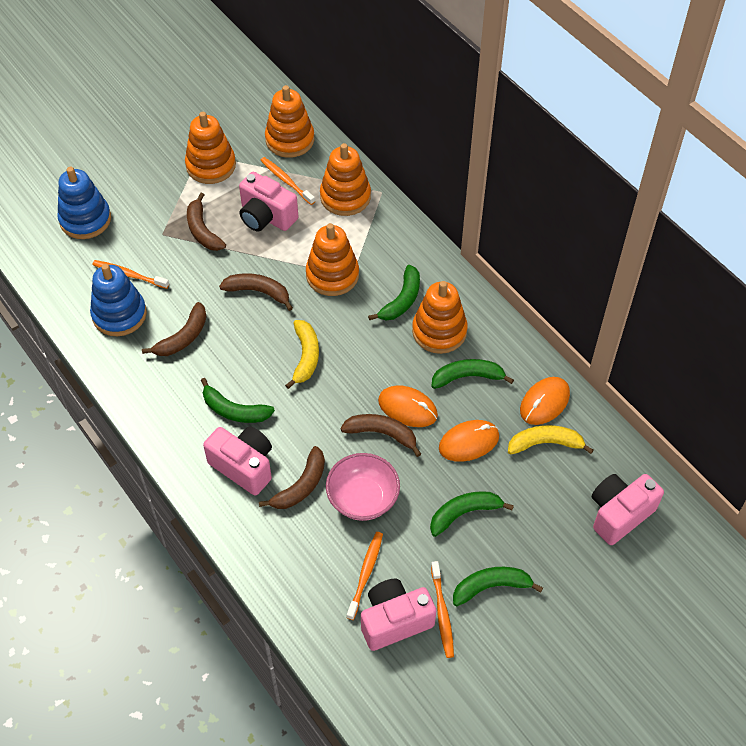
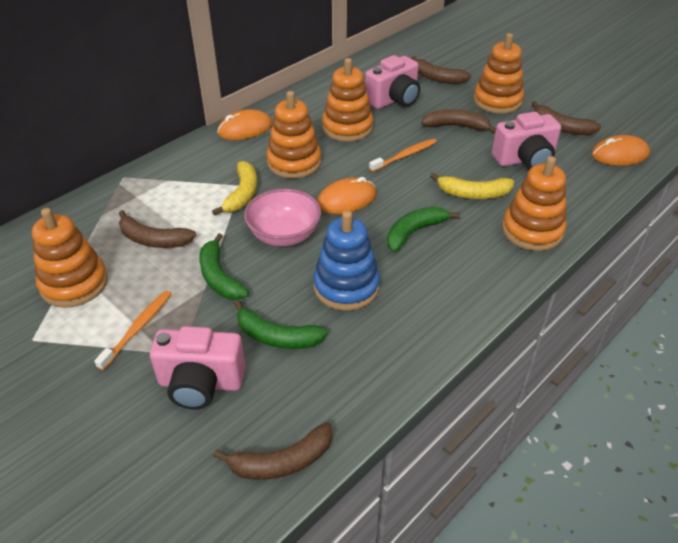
blue stacking toy: 2 -> 1
green banana: 5 -> 3
orange toothbrush: 4 -> 2
pink camera: 4 -> 3

